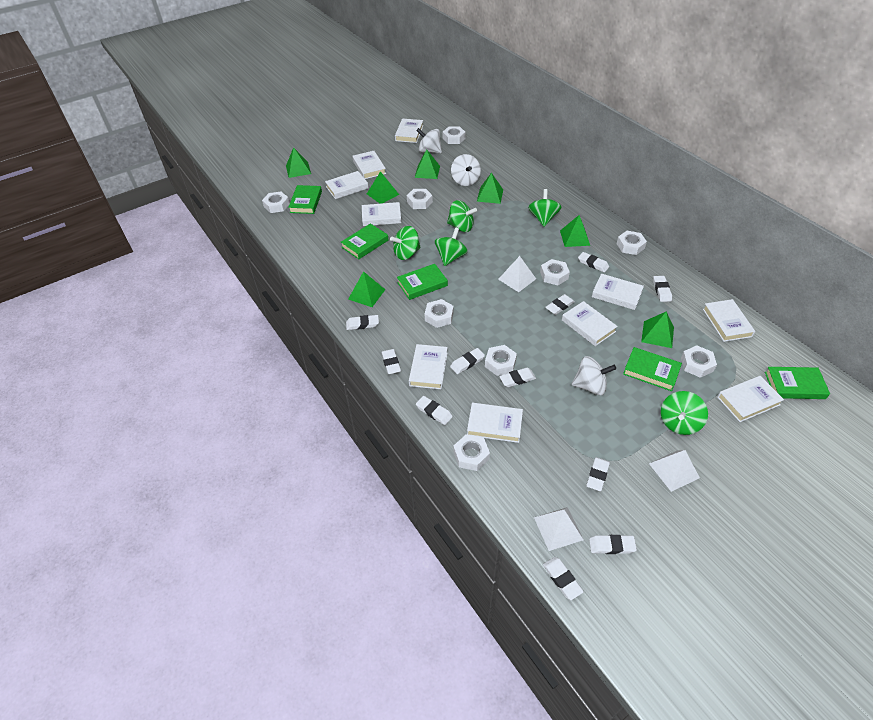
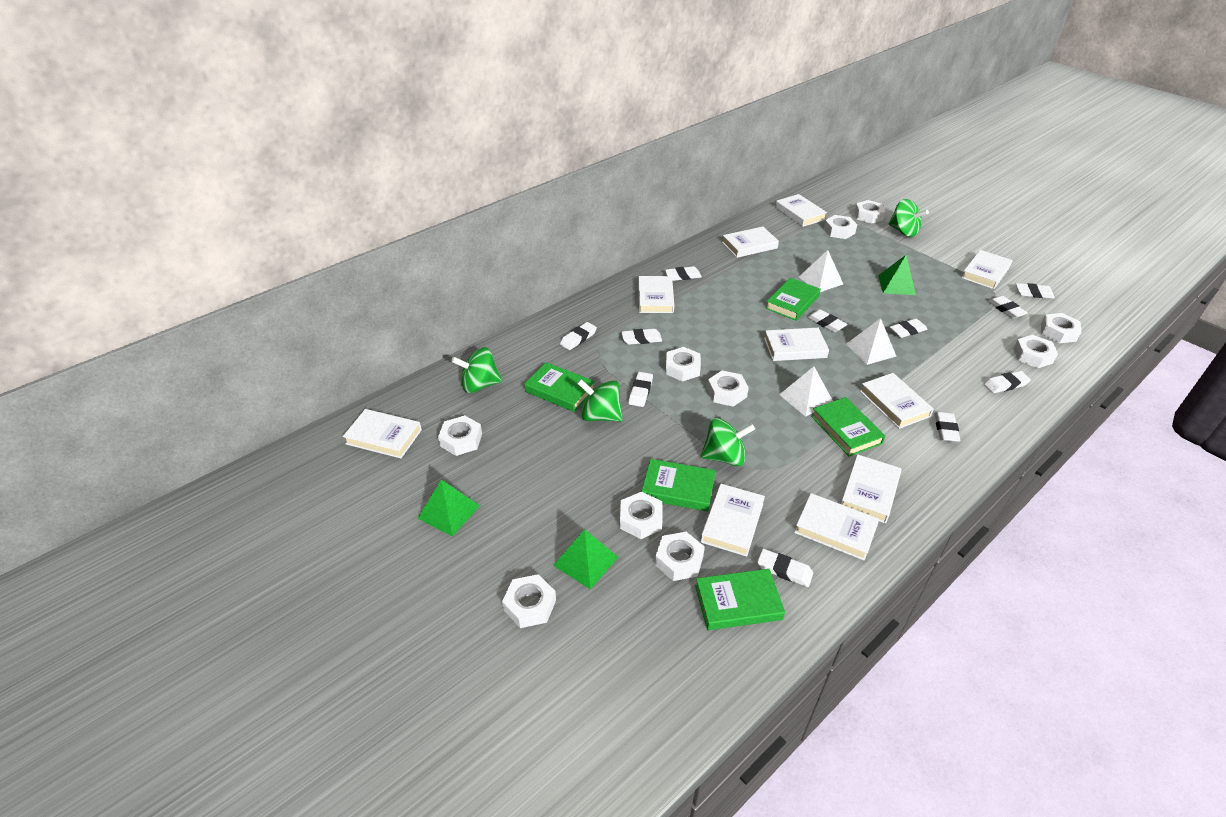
green pyramid: 7 -> 3
green spinning top: 5 -> 4
white nut: 9 -> 10
white spinning top: 3 -> 0

